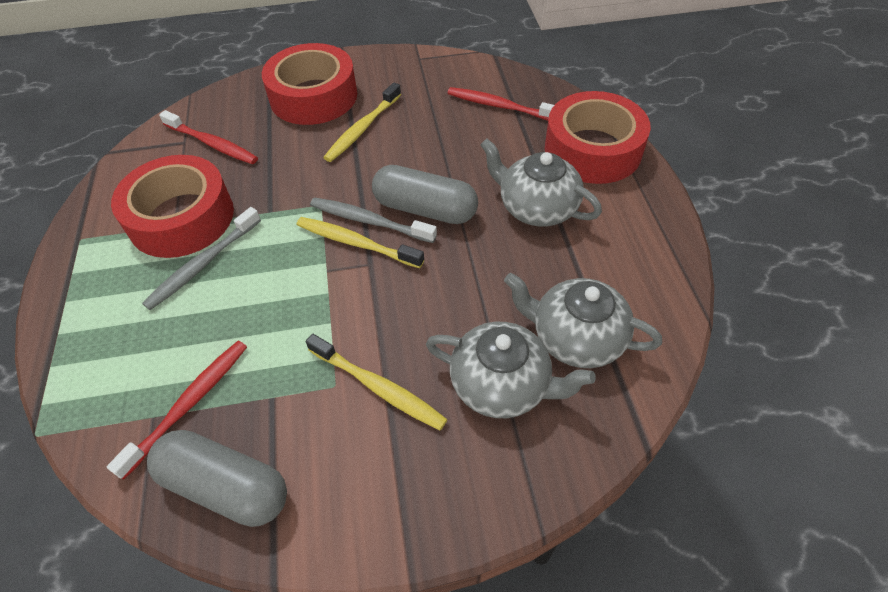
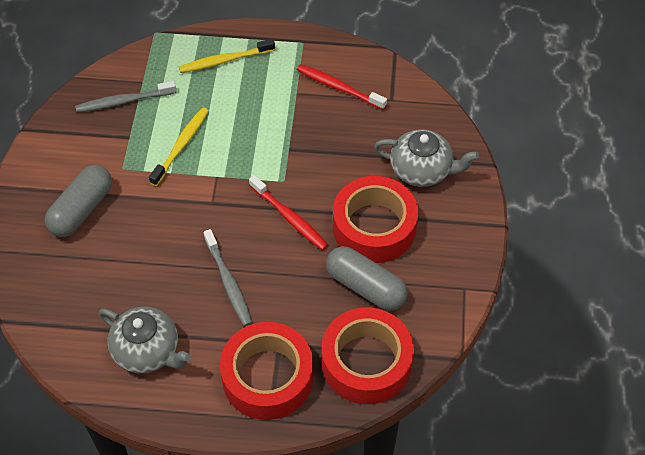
grey teapot: 3 -> 2
red toothbrush: 3 -> 2
yellow toothbrush: 3 -> 2

